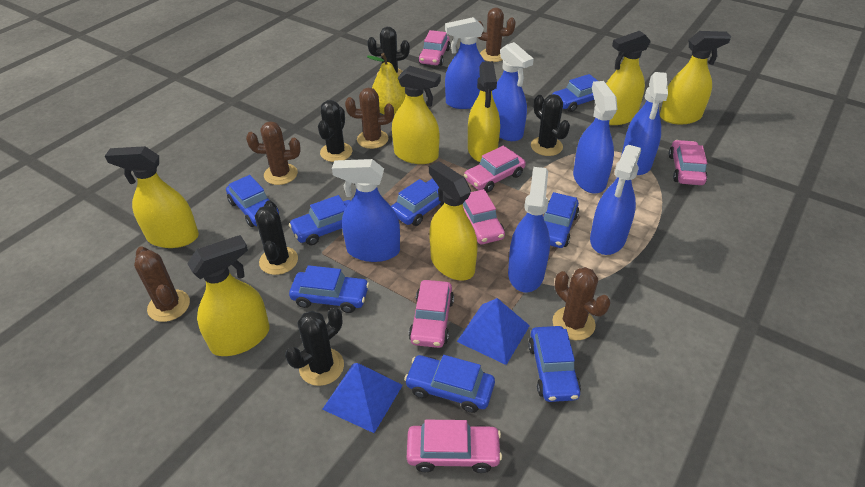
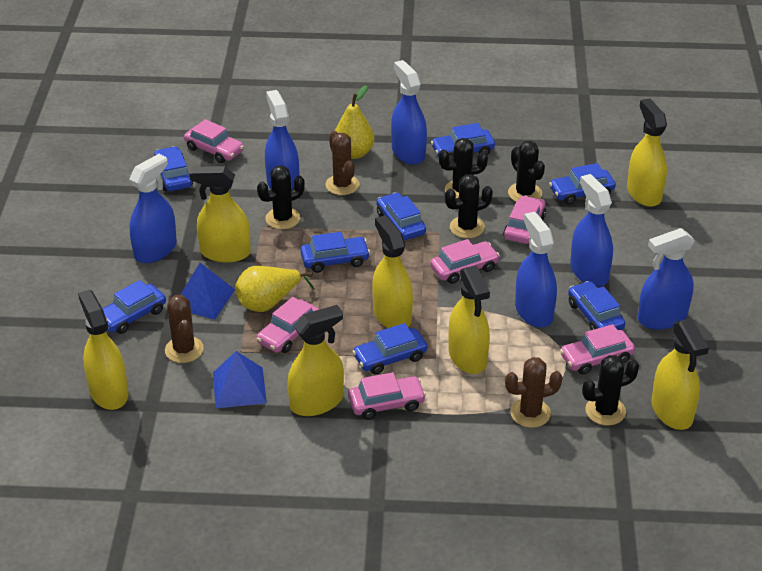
blue spray bottle: 7 -> 6
brown cactus: 5 -> 3
yellow pear: 1 -> 2

